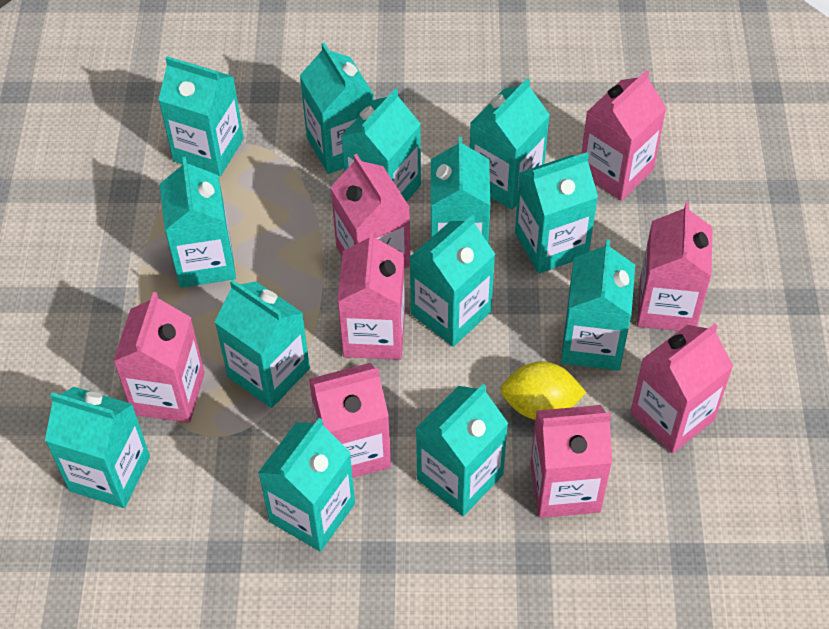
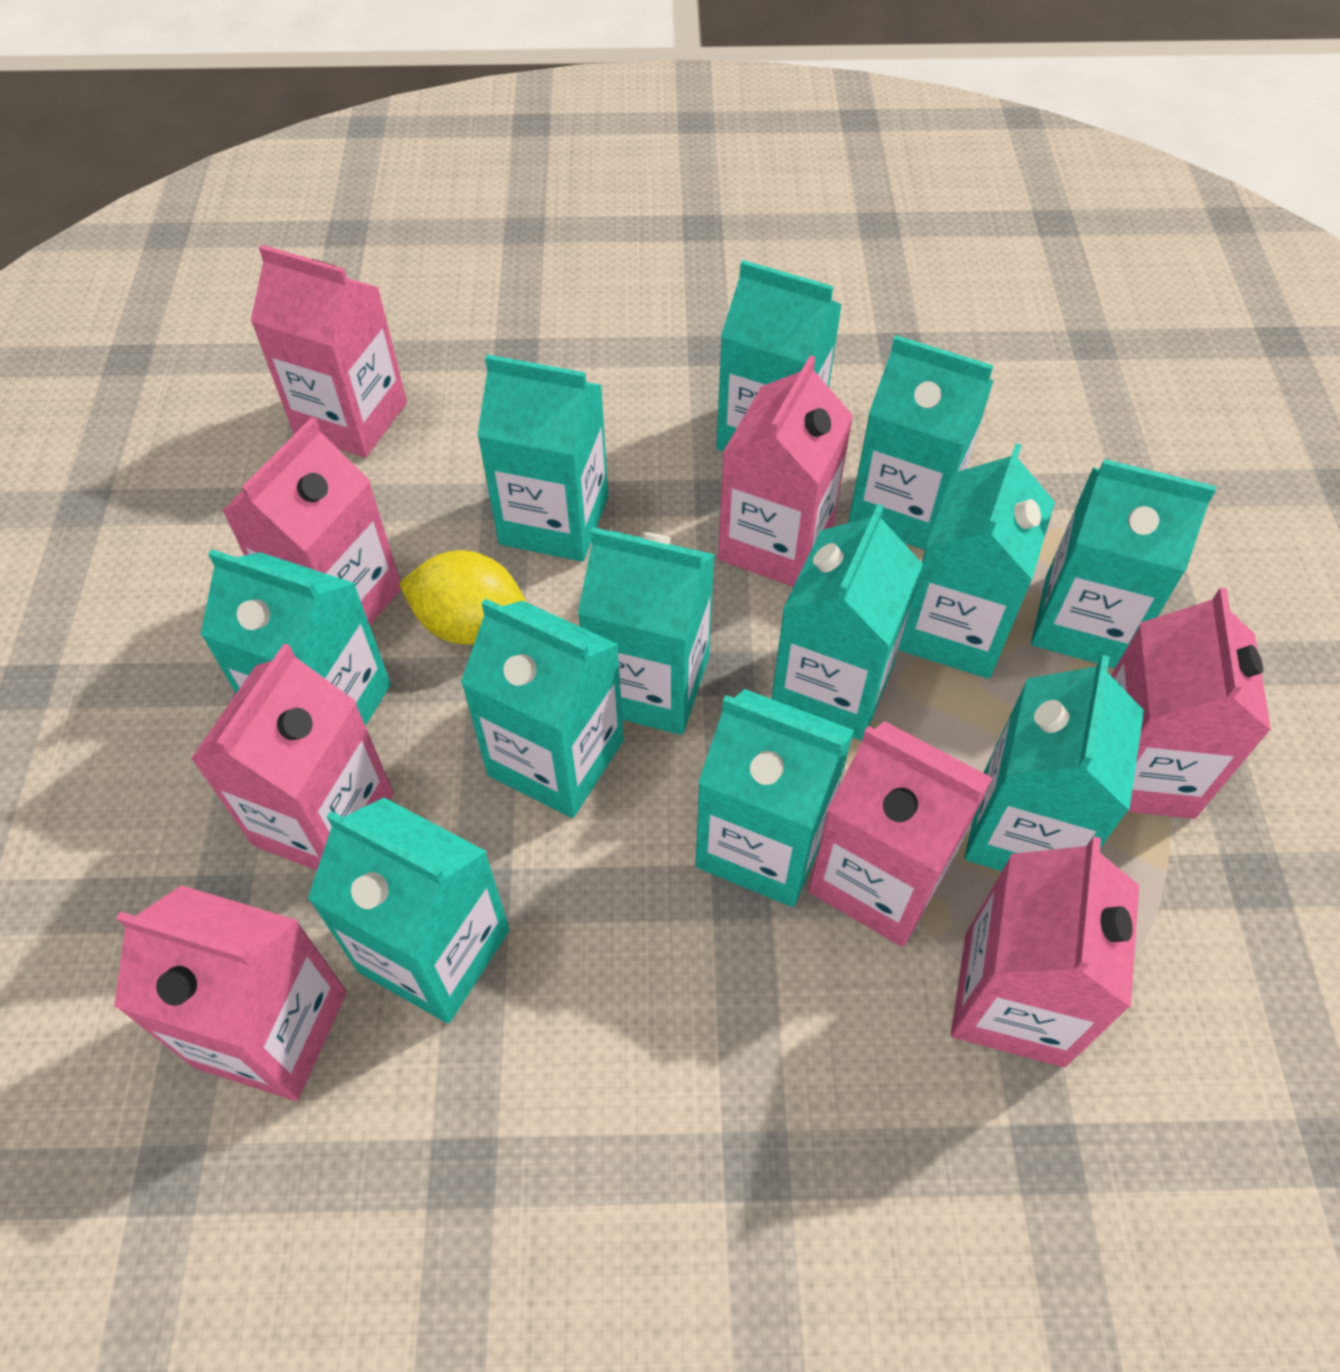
turquoise carton: 13 -> 12

